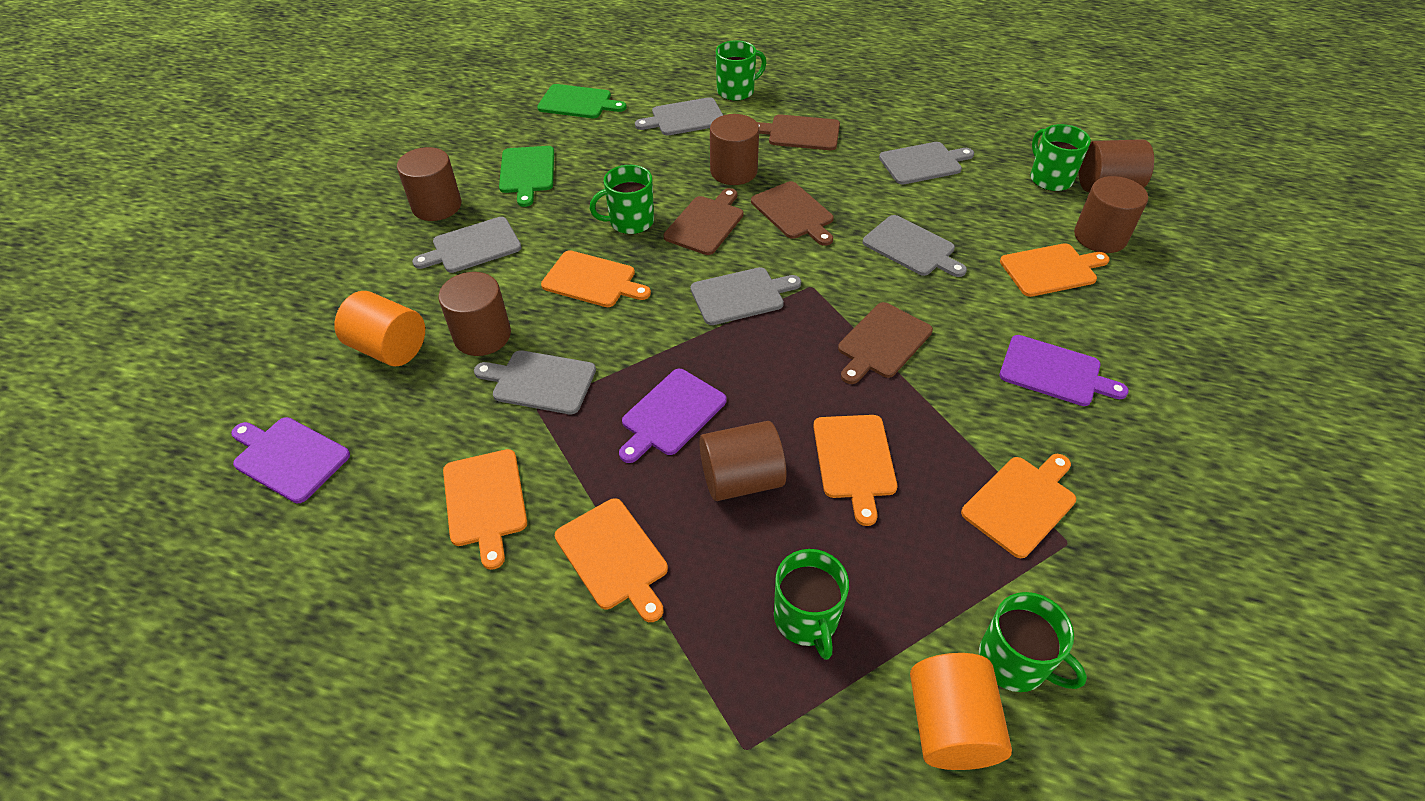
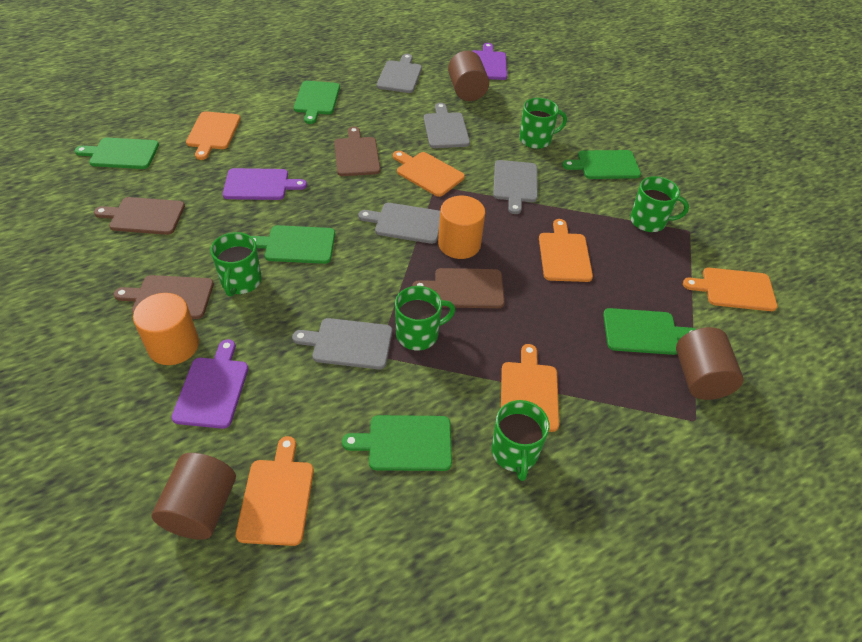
brown cylinder: 6 -> 3
green cutting board: 2 -> 6
grey cutting board: 6 -> 5

